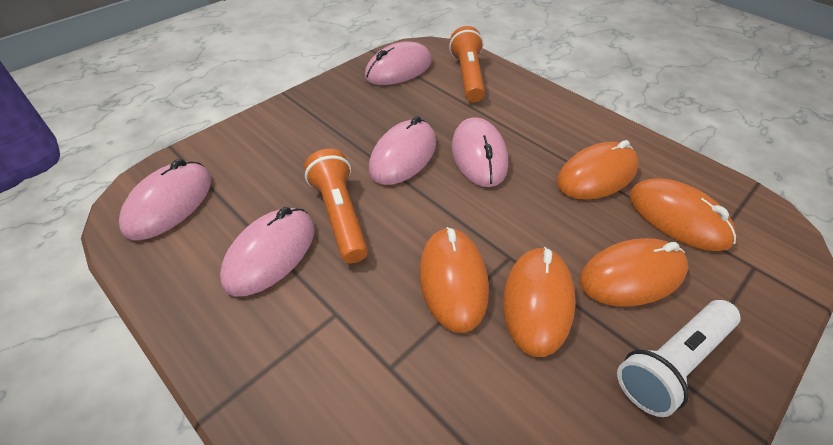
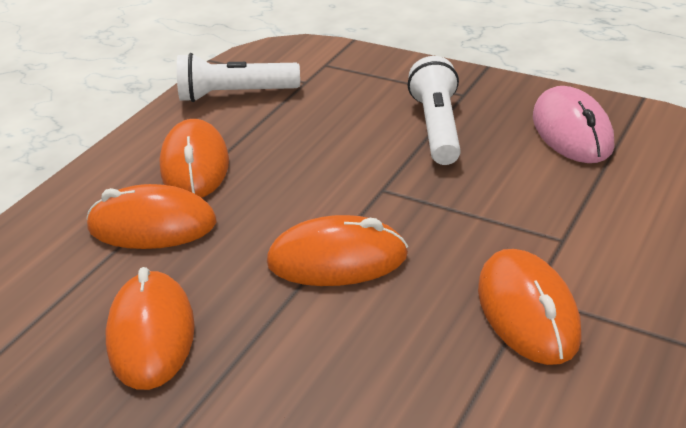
orange flashlight: 2 -> 0
pink mouse: 5 -> 1
white flashlight: 1 -> 2

